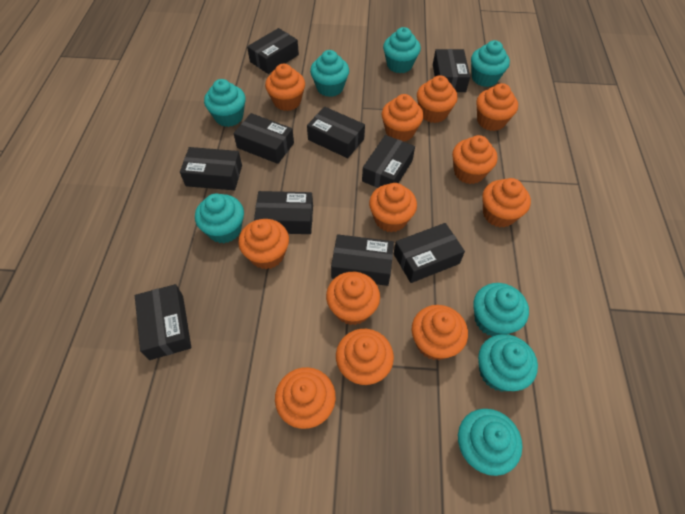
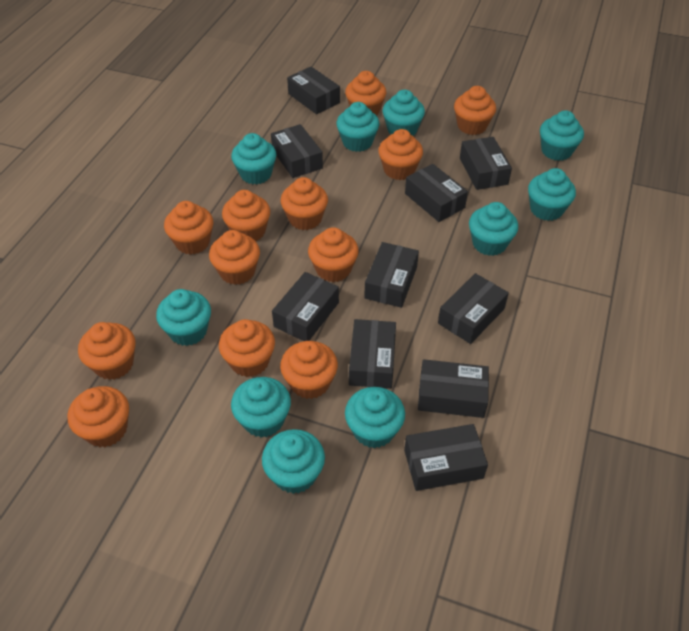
turquoise cupcake: 8 -> 10

